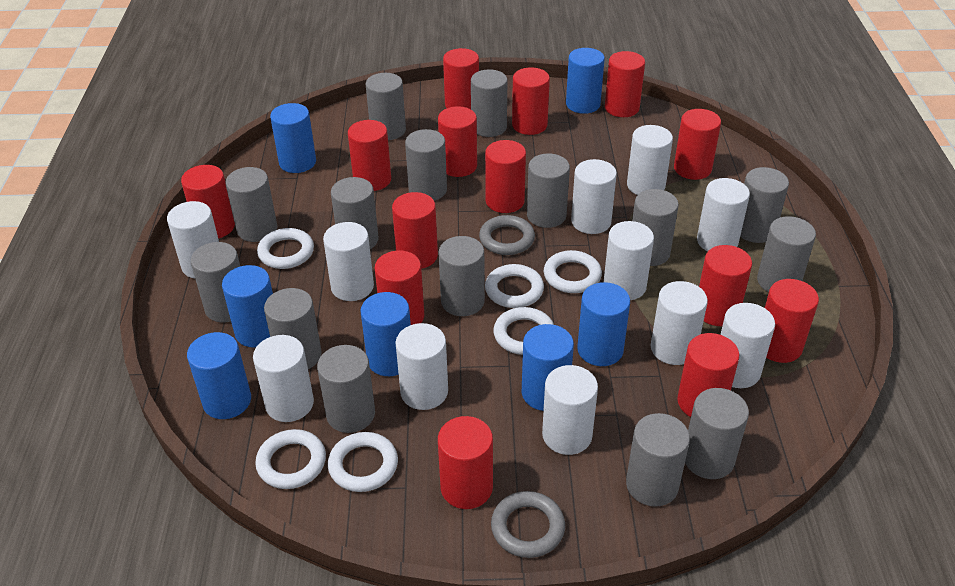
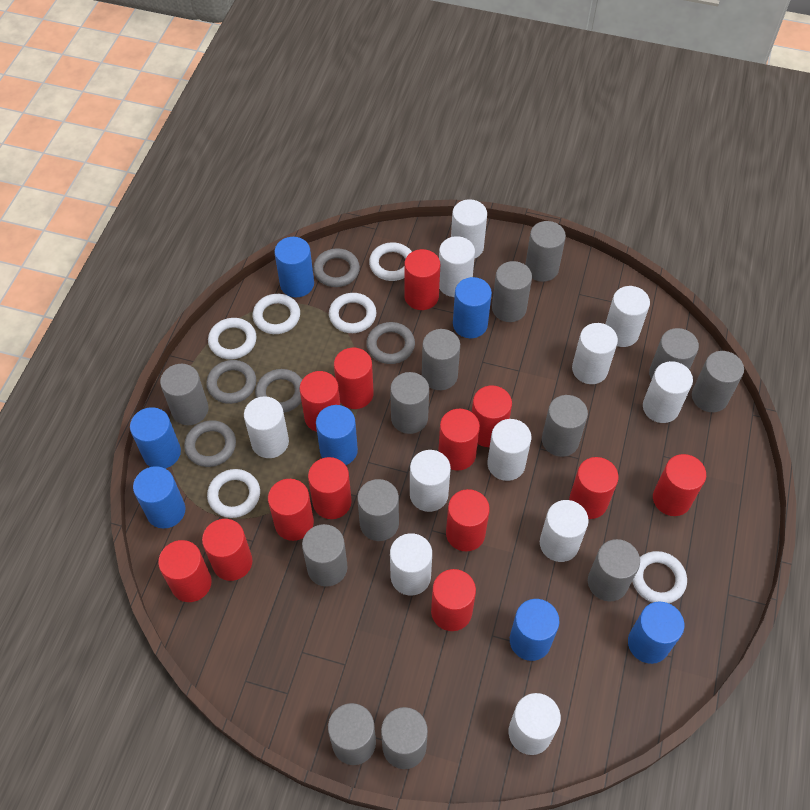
grey cylinder: 15 -> 13
grey ring: 2 -> 5
red cylinder: 14 -> 13

